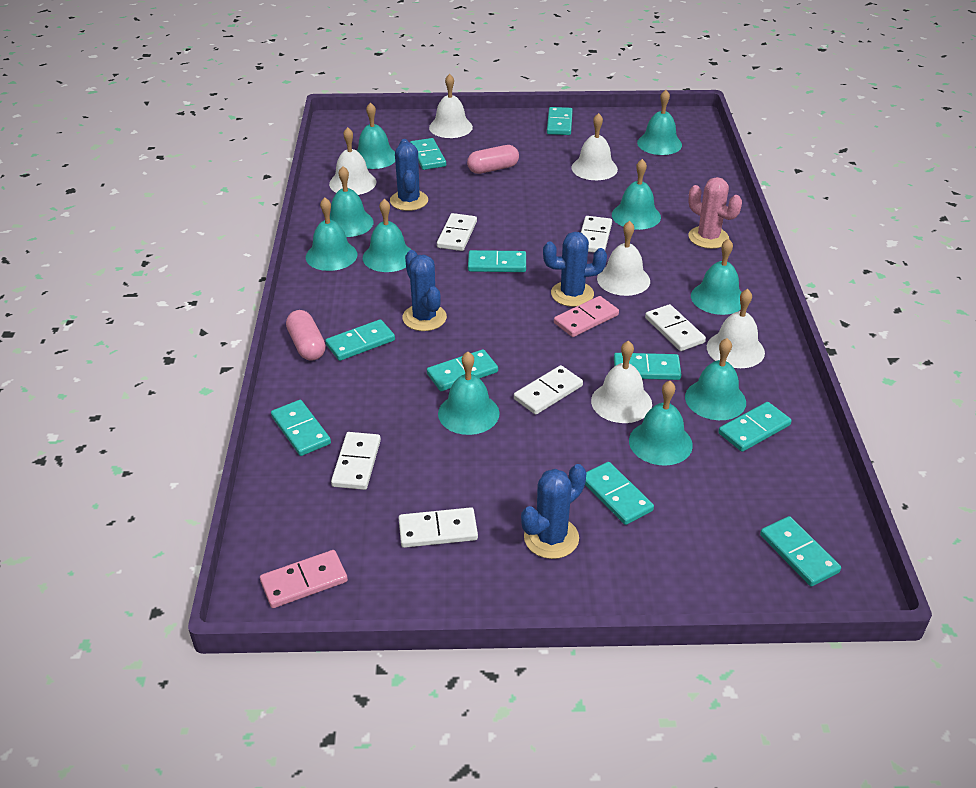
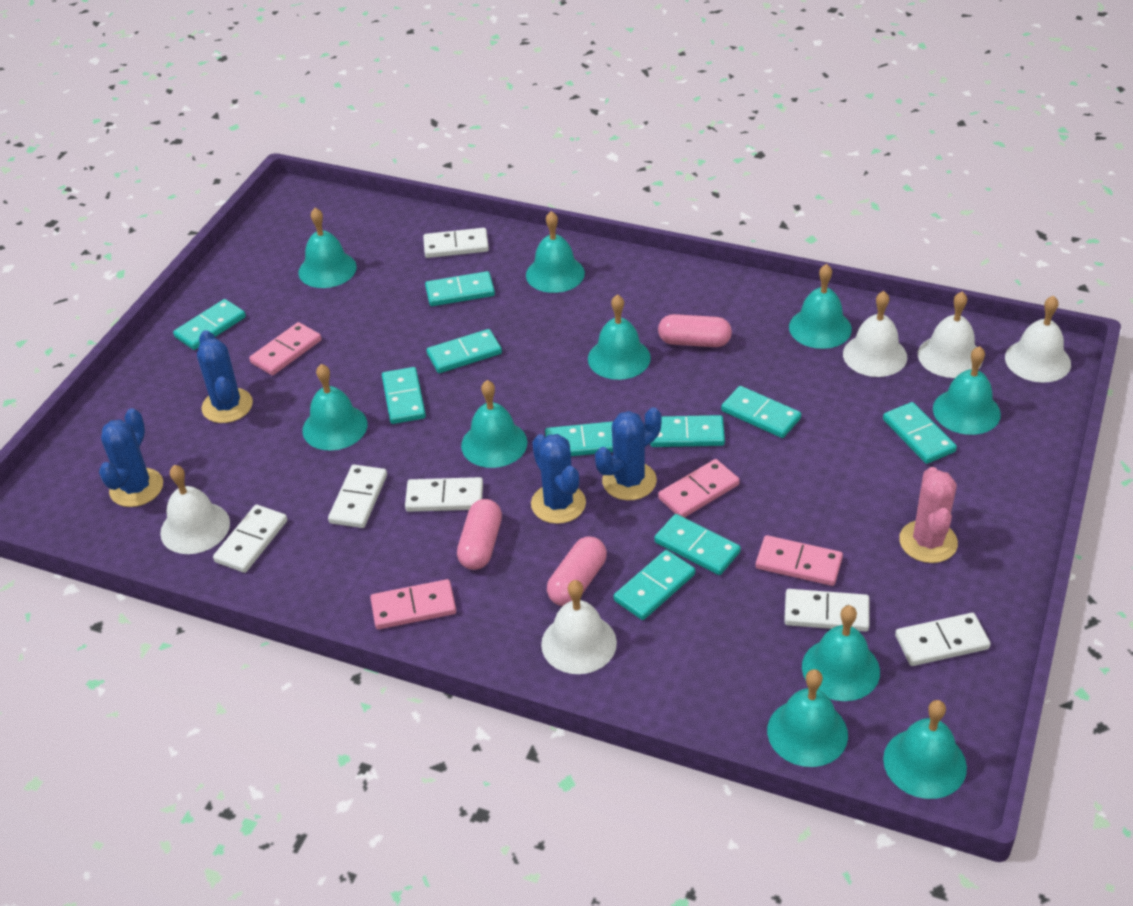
pink capsule: 2 -> 3
pink domino: 2 -> 4
white bell: 6 -> 5

